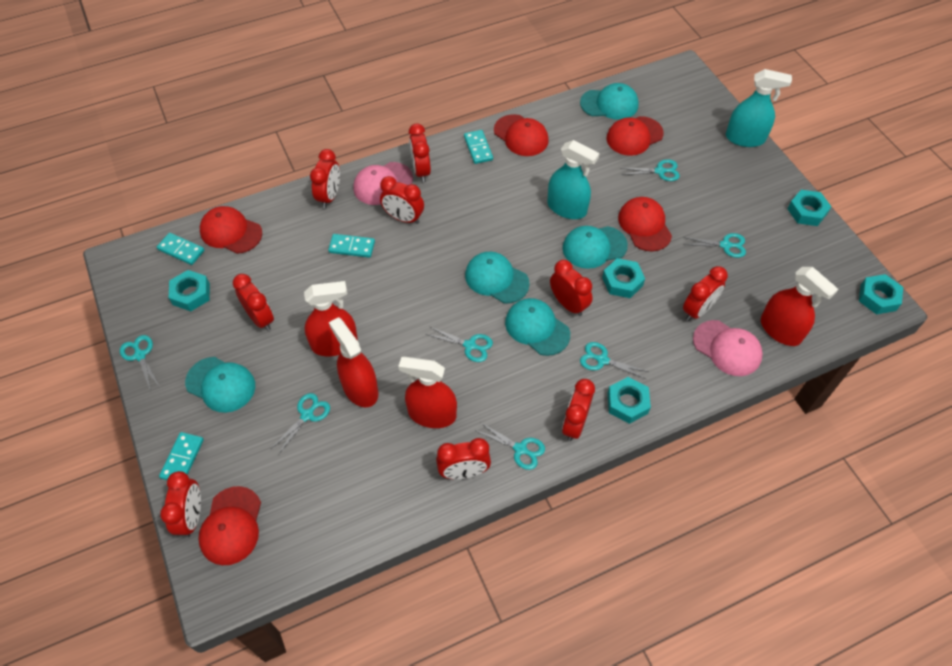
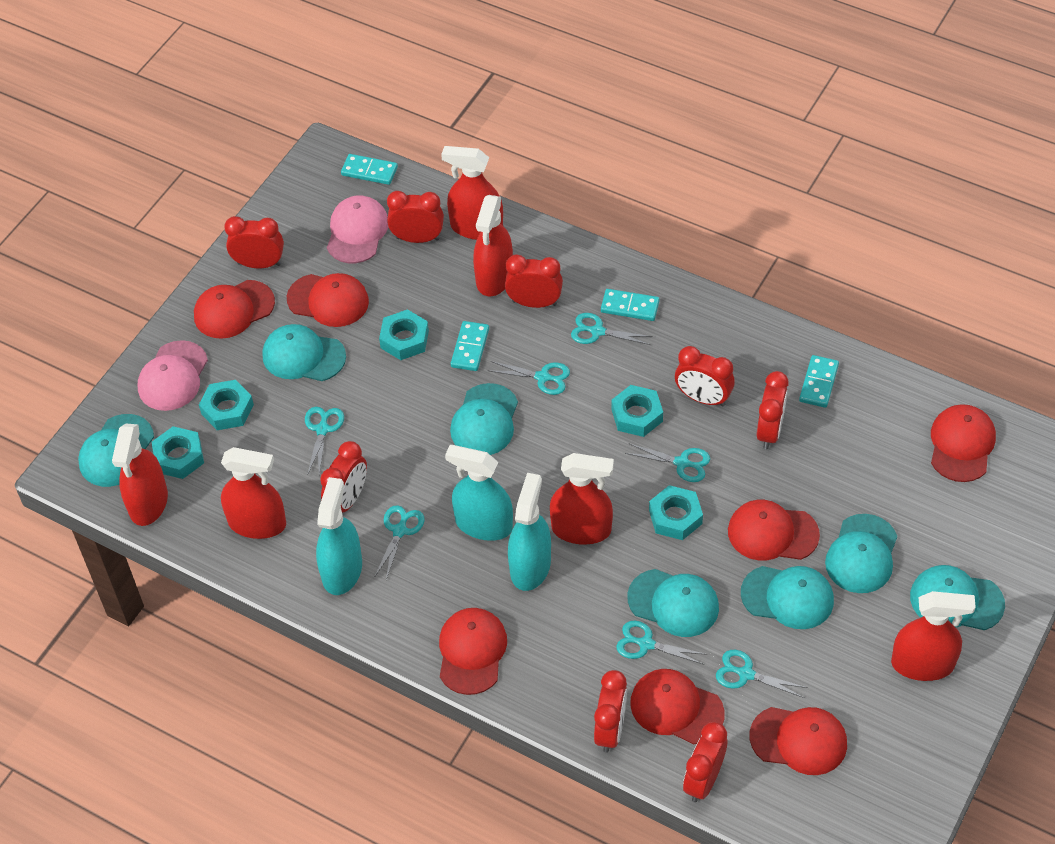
red cap: 5 -> 7
red clock: 9 -> 8
red spray bottle: 4 -> 6
turquoise cap: 5 -> 7
turquoise spray bottle: 2 -> 3

